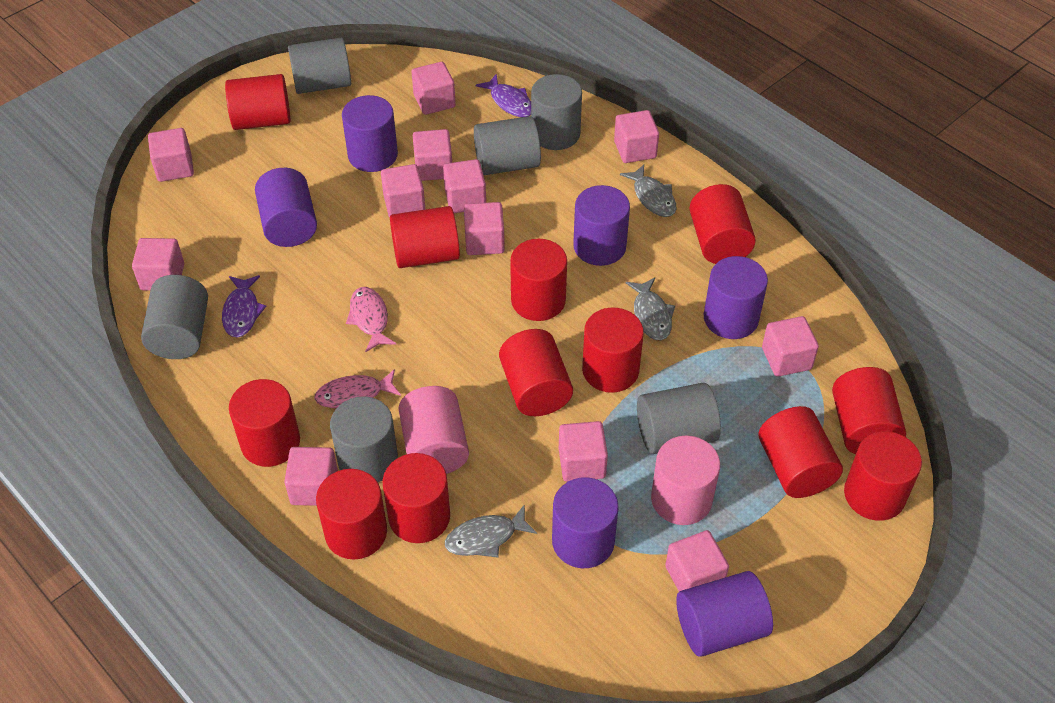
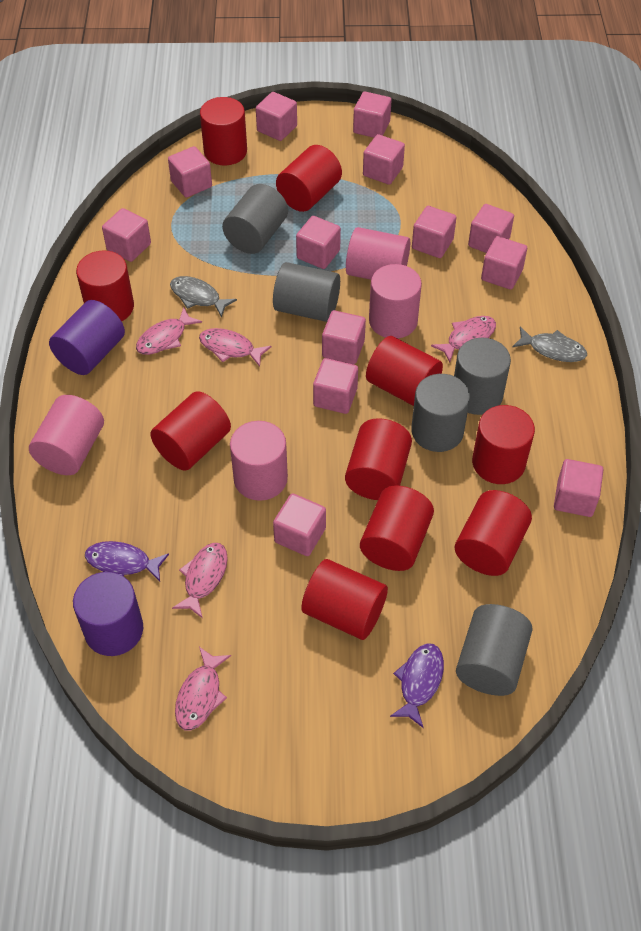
grey cylinder: 6 -> 5
grey fish: 3 -> 2
pink cube: 12 -> 13
pink cylinder: 2 -> 4
pink fish: 2 -> 5
purple cylinder: 6 -> 2
red cylinder: 12 -> 10

